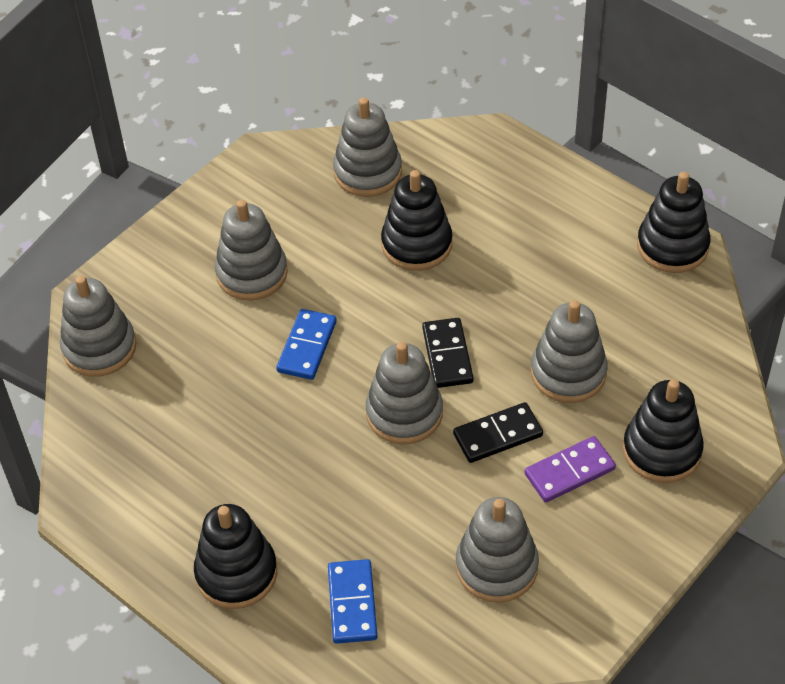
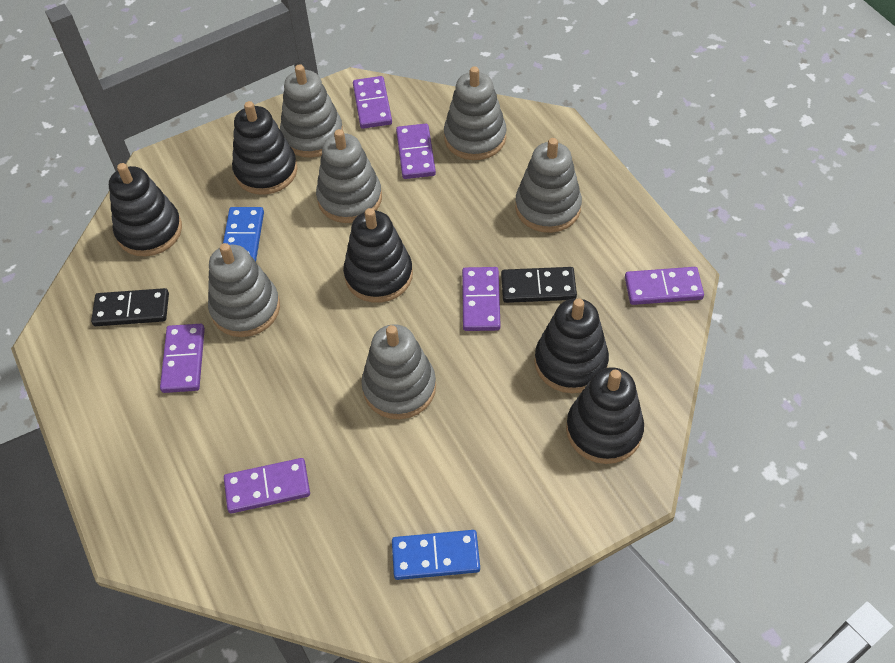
black stacking toy: 4 -> 5
purple domino: 1 -> 6

